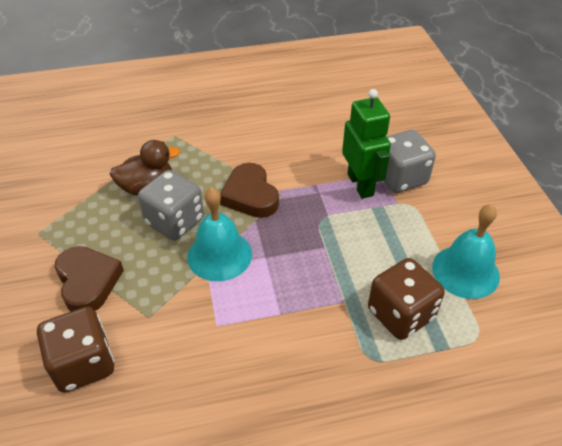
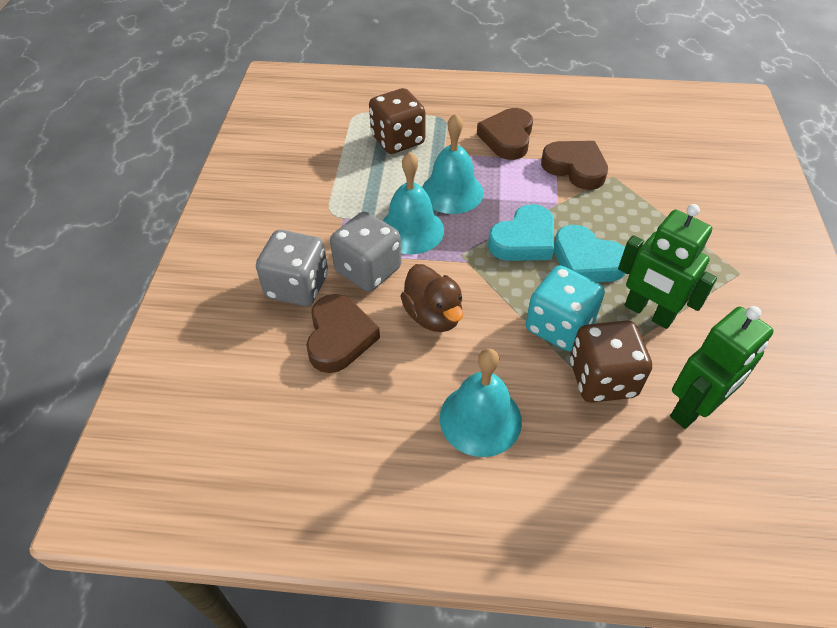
brown heart: 2 -> 3
green robot: 1 -> 2
turquoise bell: 2 -> 3
turquoise dice: 0 -> 1
turquoise heart: 0 -> 2

